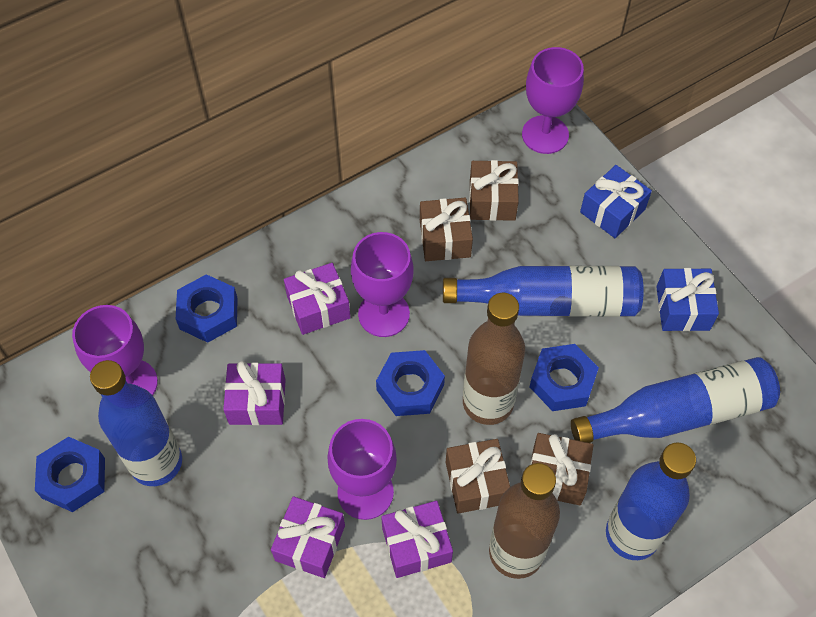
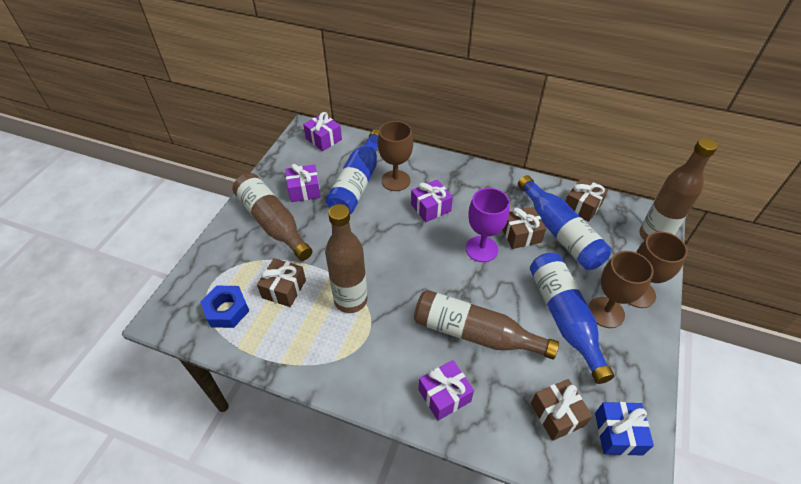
blue bottle: 4 -> 3
blue gift: 2 -> 1
blue nut: 4 -> 1
brown bottle: 2 -> 4
brown goblet: 0 -> 3
purple goblet: 4 -> 1

